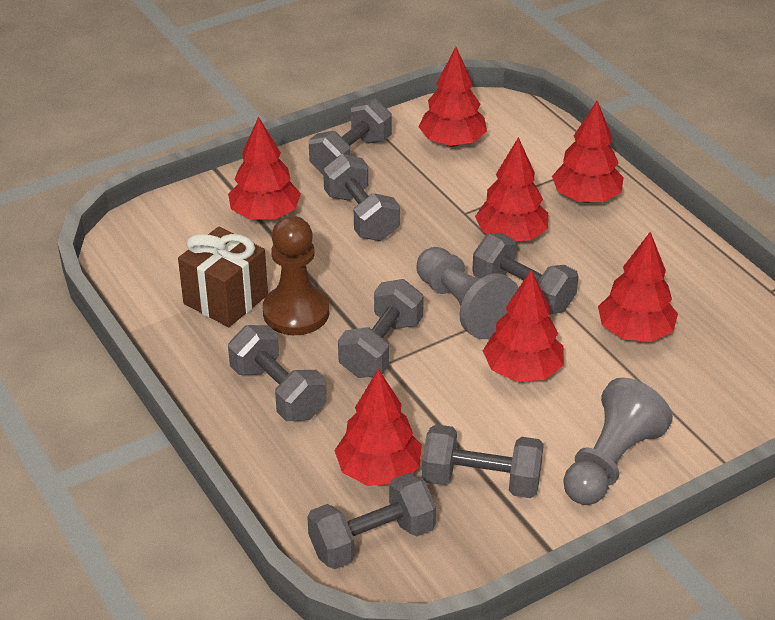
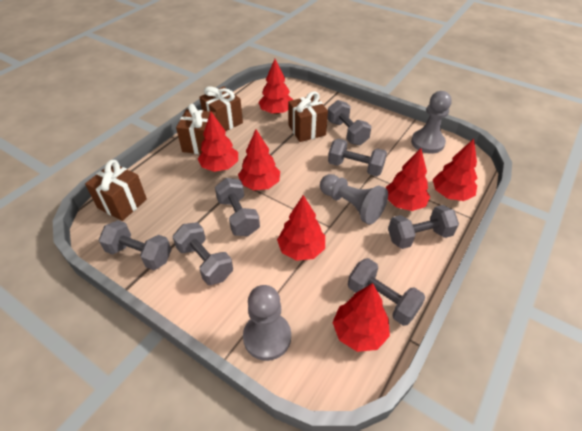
brown gift: 1 -> 4
brown pawn: 1 -> 0
grey pawn: 2 -> 3

